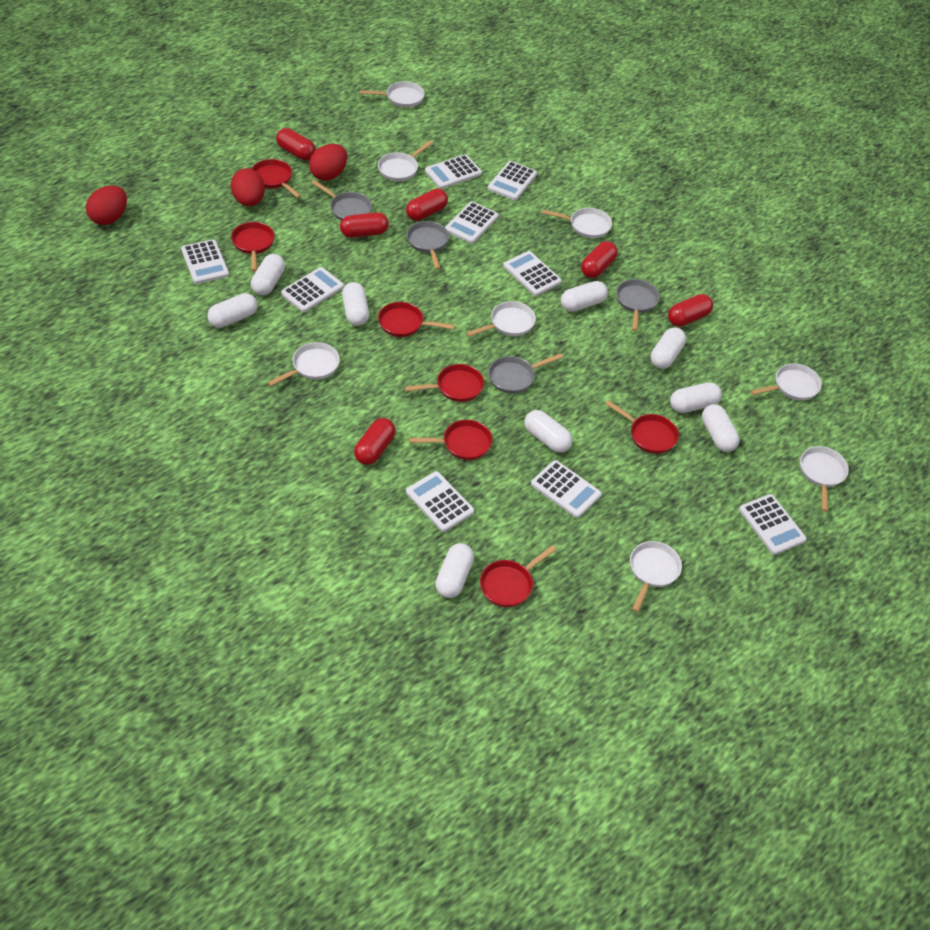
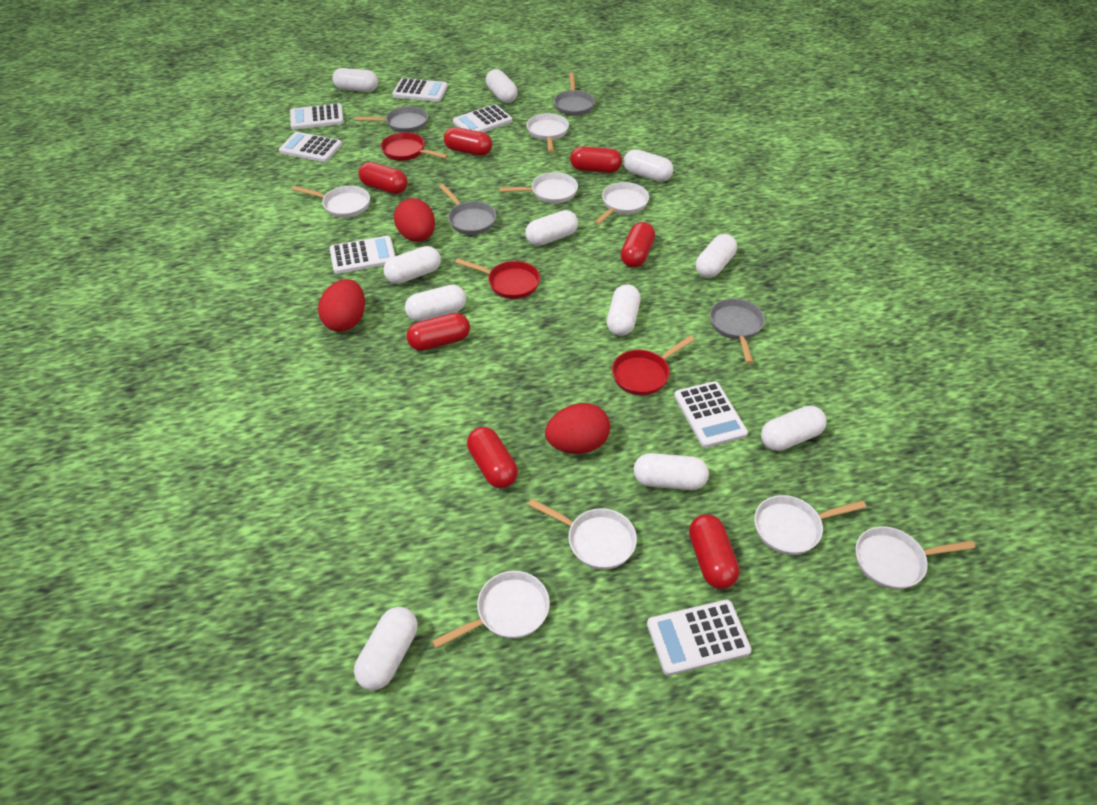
red capsule: 6 -> 7
red pan: 7 -> 3
white calculator: 9 -> 7
white capsule: 9 -> 11

